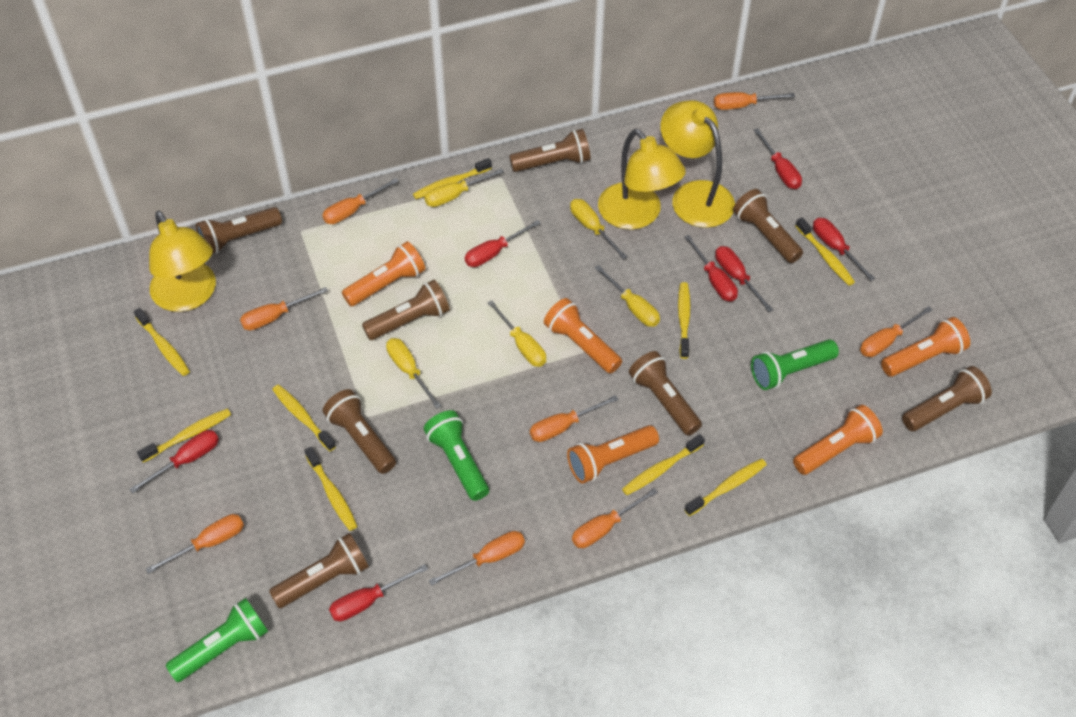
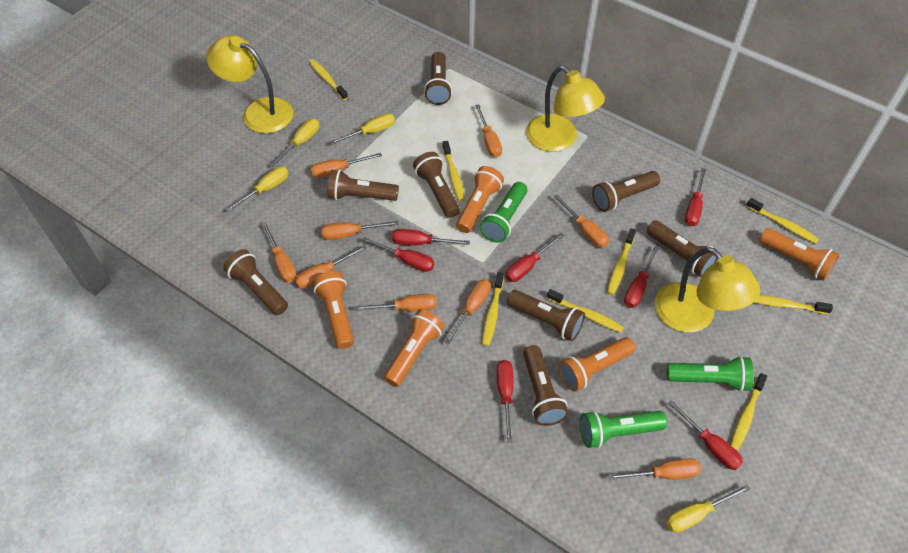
orange screwdriver: 8 -> 9
yellow screwdriver: 5 -> 4
yellow toothbrush: 9 -> 8

